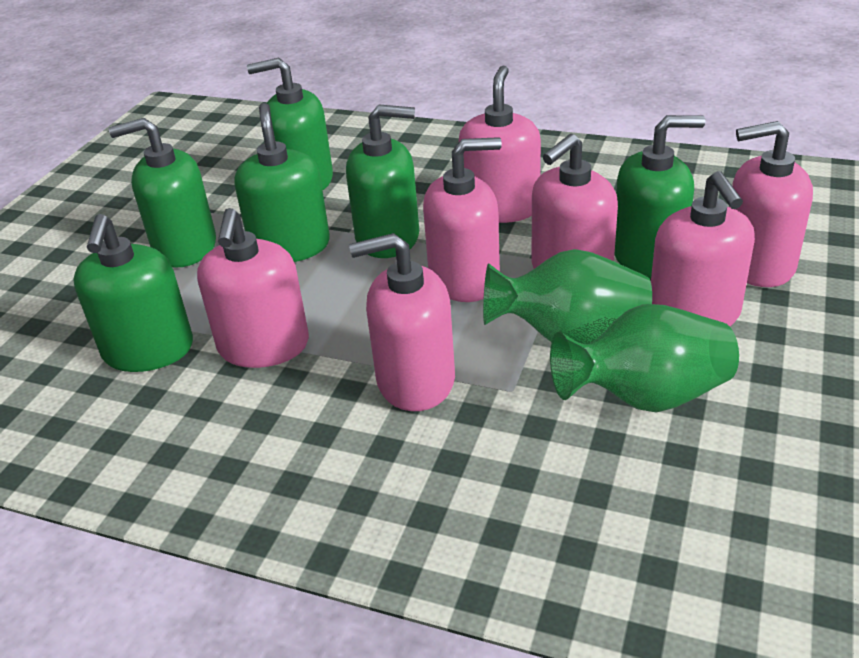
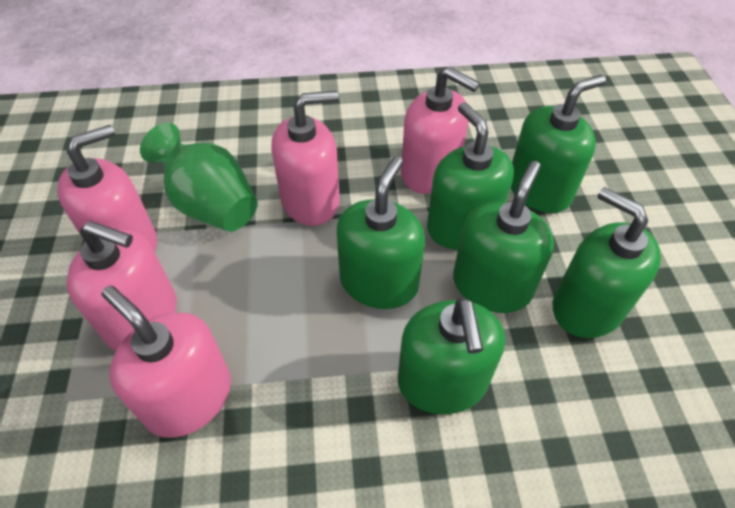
green vase: 2 -> 1
pink soap dispenser: 7 -> 5

